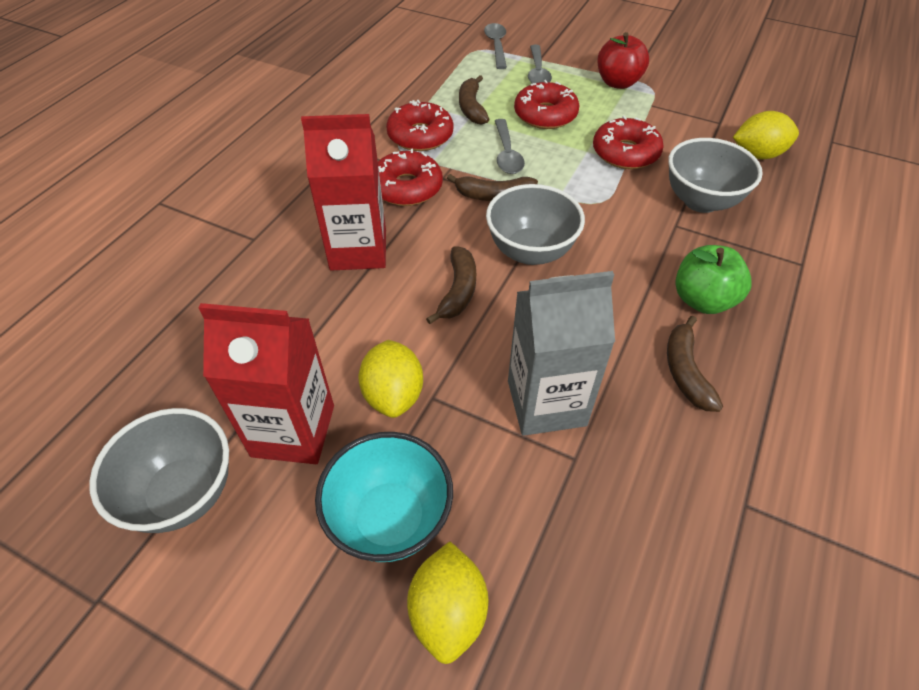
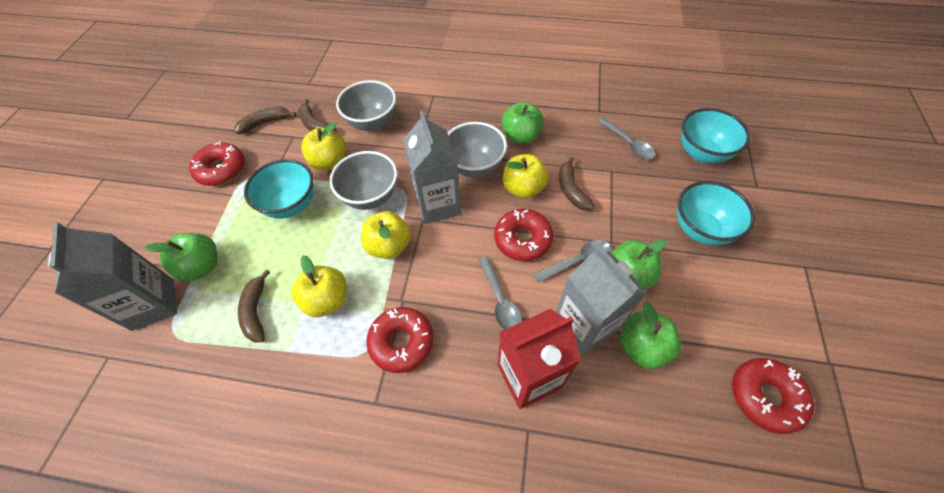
green apple: 1 -> 4
grey carton: 1 -> 3
red apple: 1 -> 0
red carton: 2 -> 1
turquoise bowl: 1 -> 3
yellow apple: 0 -> 4
yellow lemon: 3 -> 0

